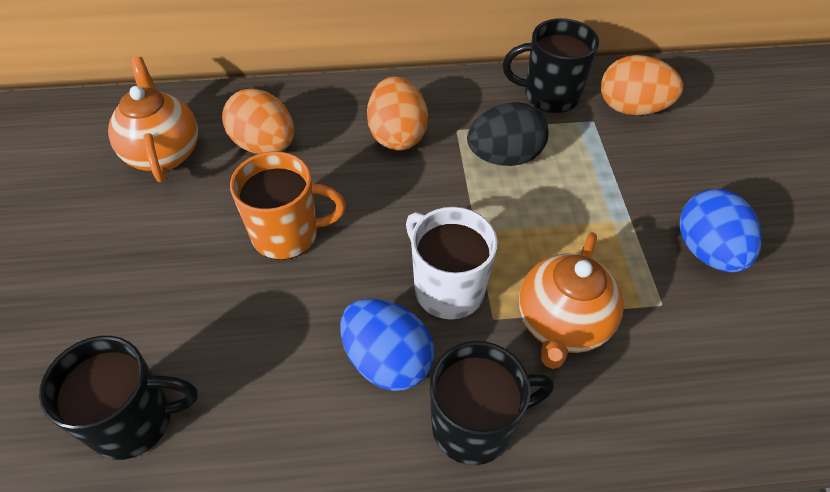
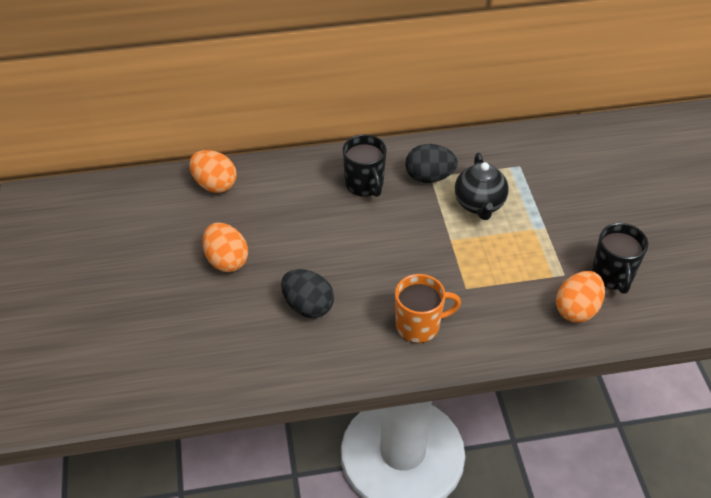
black egg: 1 -> 2
black mug: 3 -> 2
black teapot: 0 -> 1
blue egg: 2 -> 0
orange teapot: 2 -> 0
white mug: 1 -> 0

